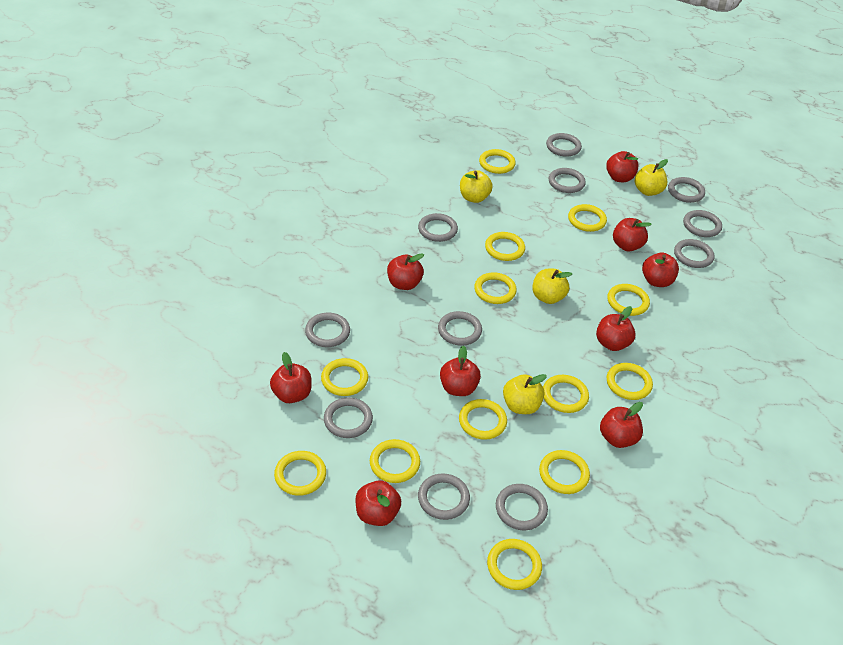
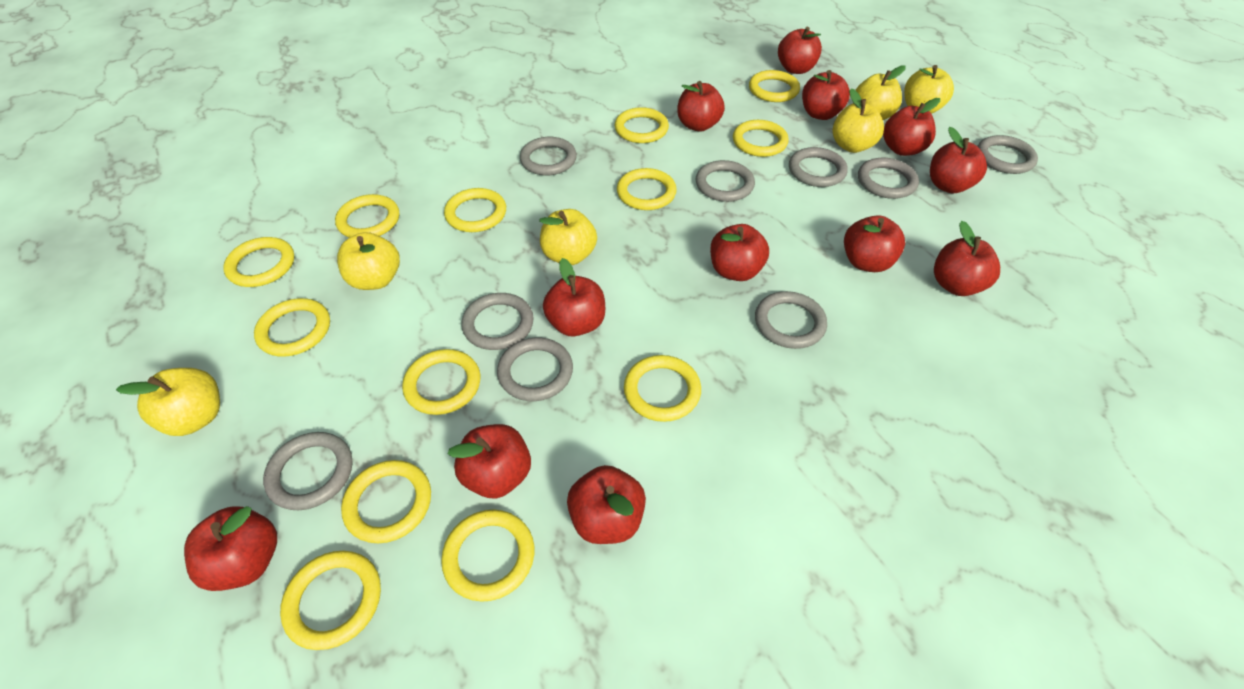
grey ring: 11 -> 9
red apple: 9 -> 12
yellow apple: 4 -> 6

